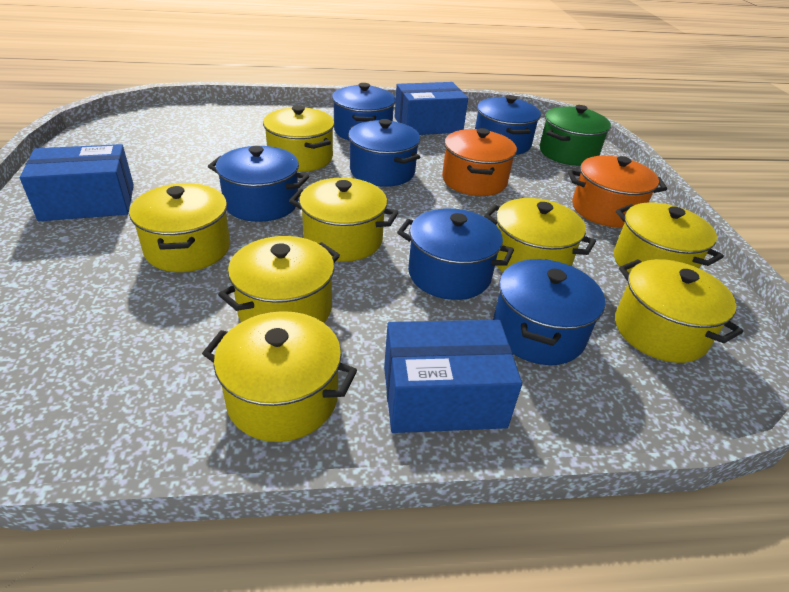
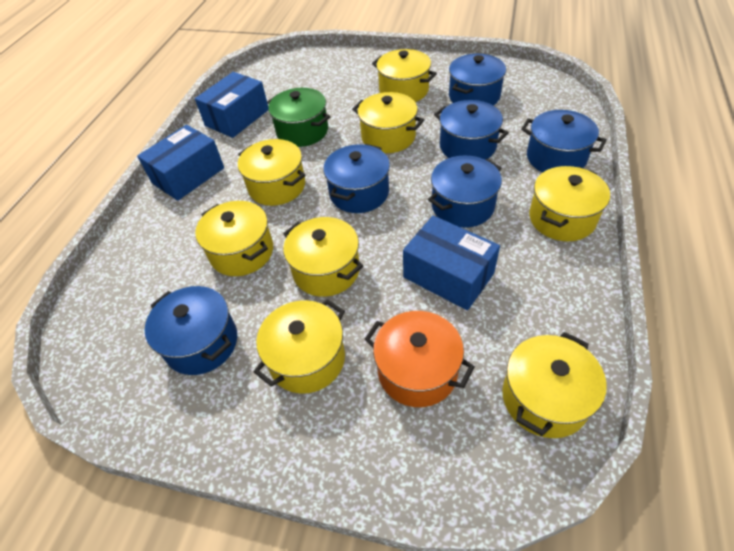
orange pot: 2 -> 1

